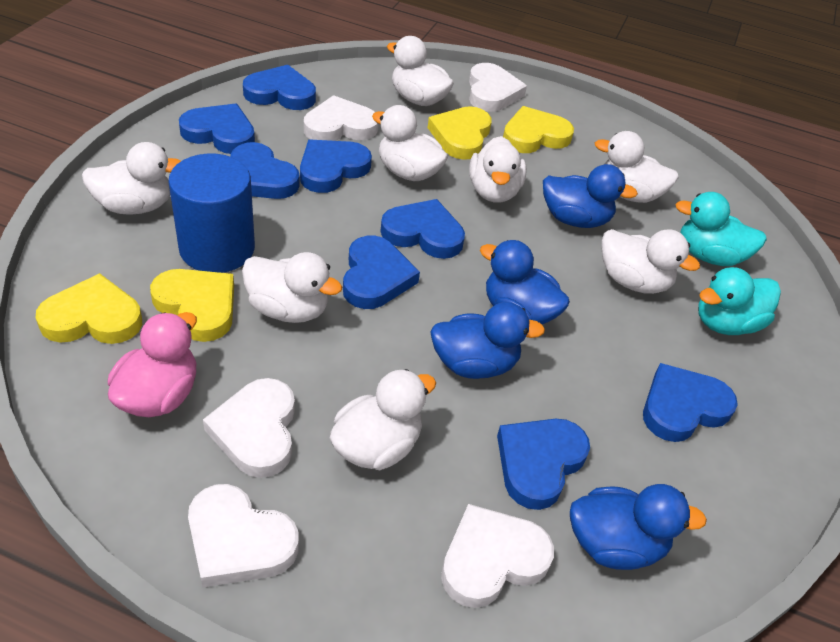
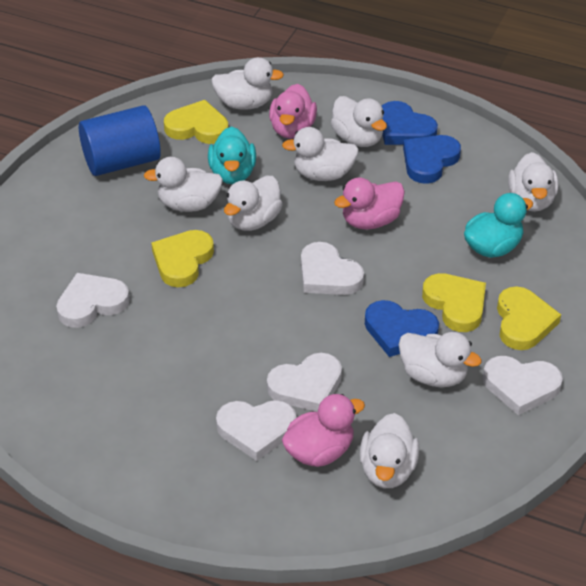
blue duck: 4 -> 0
blue heart: 8 -> 3
pink duck: 1 -> 3

